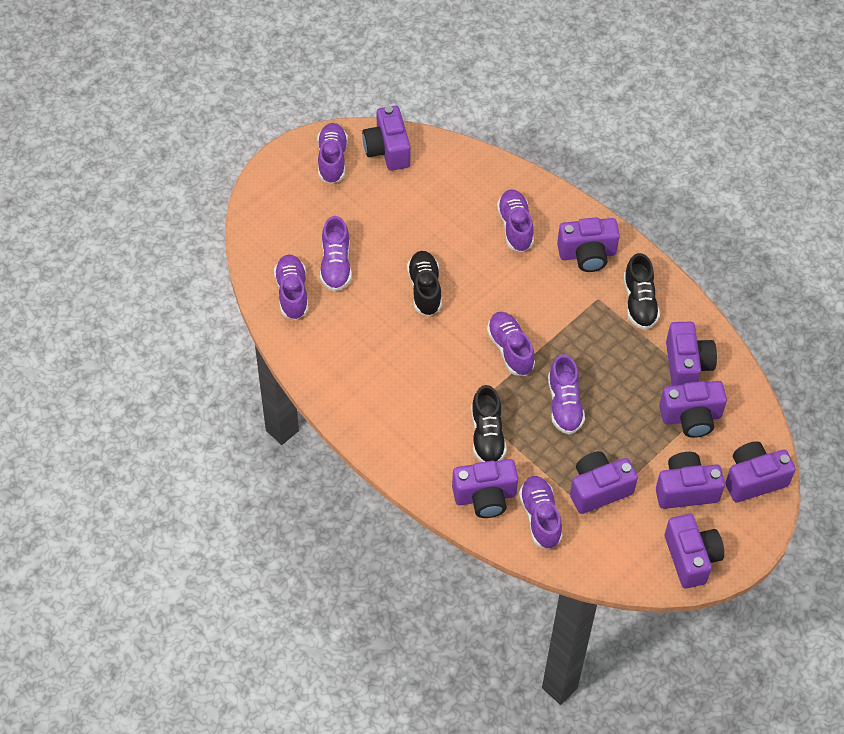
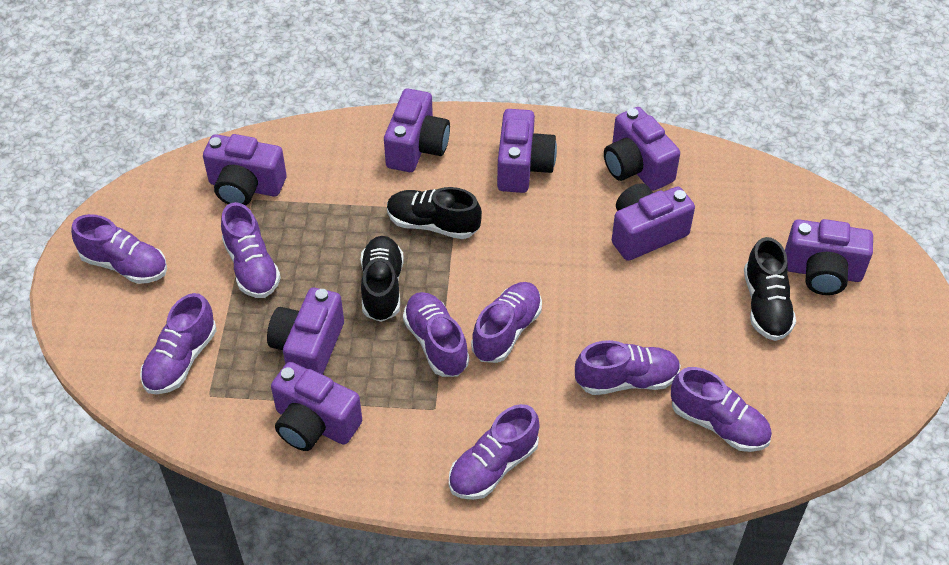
purple camera: 9 -> 8
purple shoe: 7 -> 8

